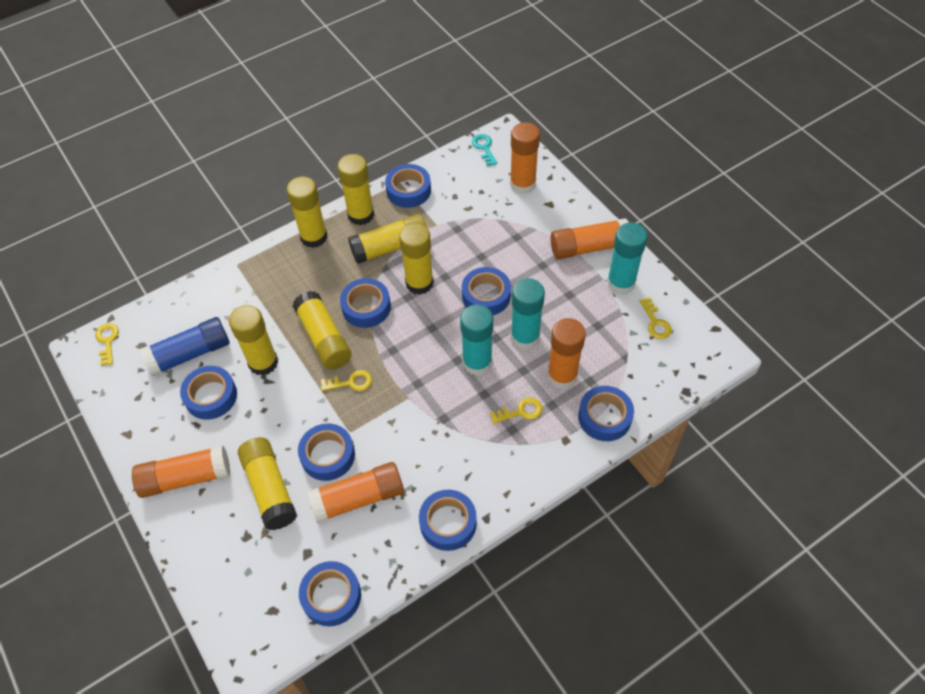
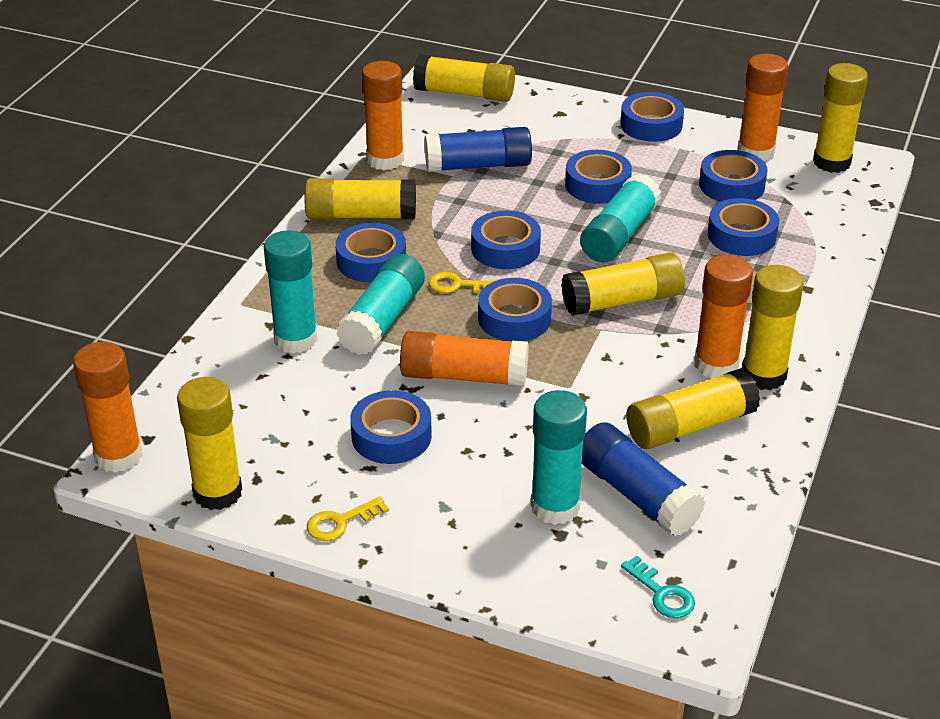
blue glue stick: 1 -> 2
turquoise glue stick: 3 -> 4
yellow key: 4 -> 2

